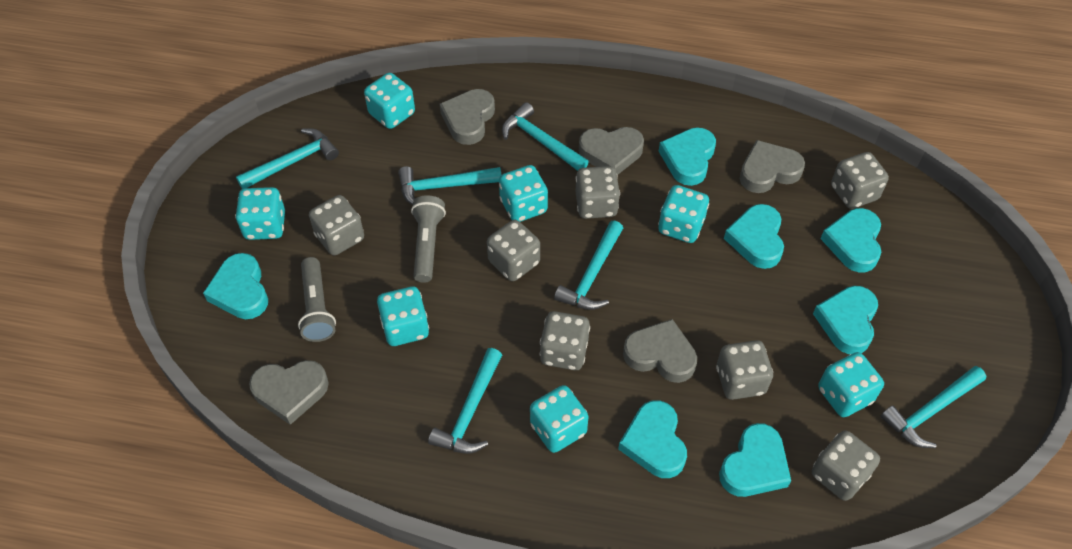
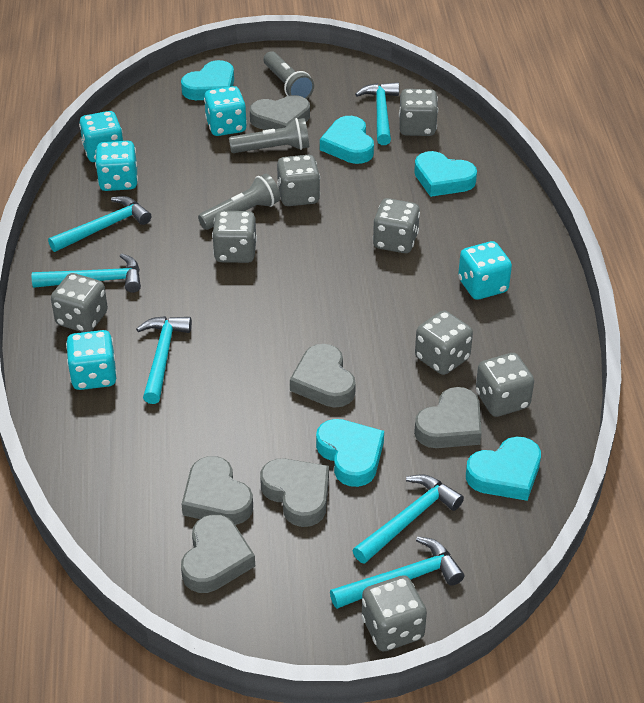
grey dice: 7 -> 8
grey flashlight: 2 -> 3
grey heart: 5 -> 6
turquoise dice: 7 -> 5
turquoise heart: 7 -> 5

